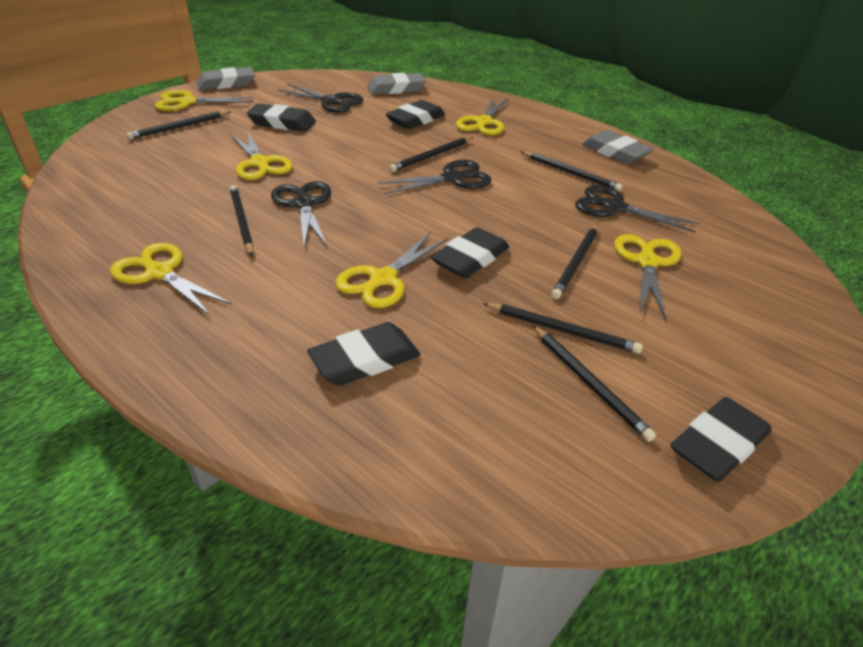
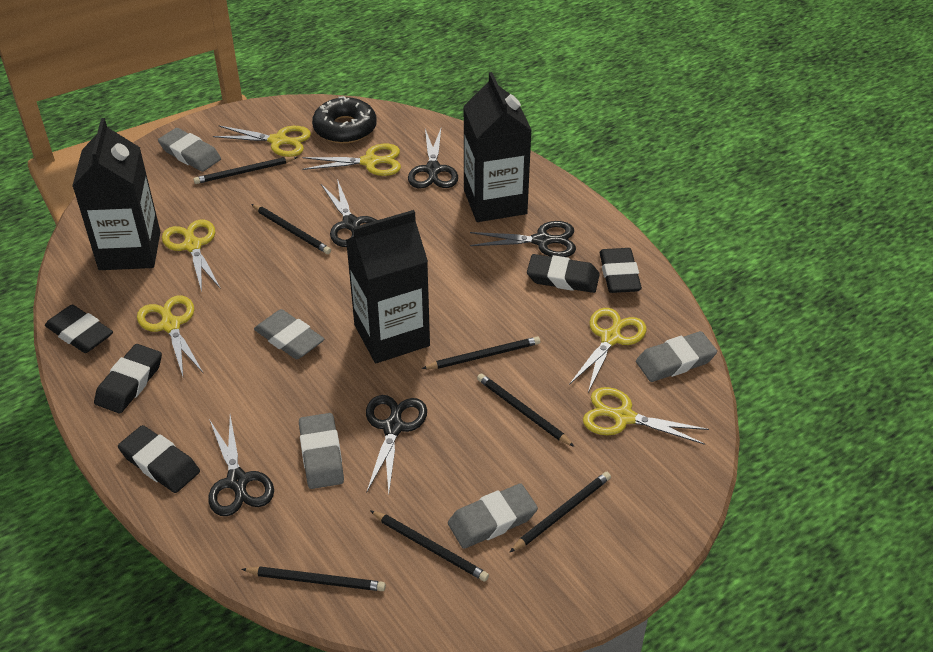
black carton: 0 -> 3
black donut: 0 -> 1
black scissors: 4 -> 5
grey eraser: 3 -> 5

